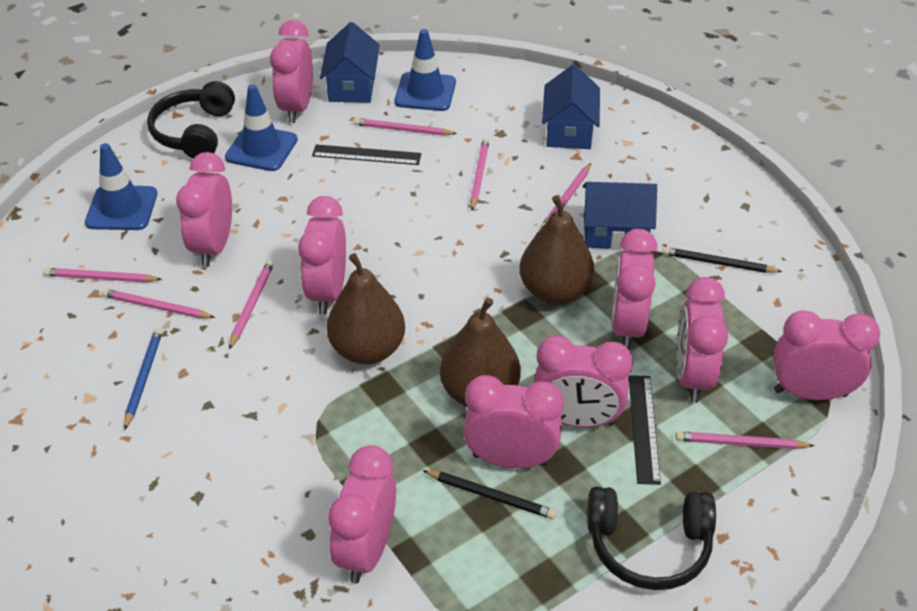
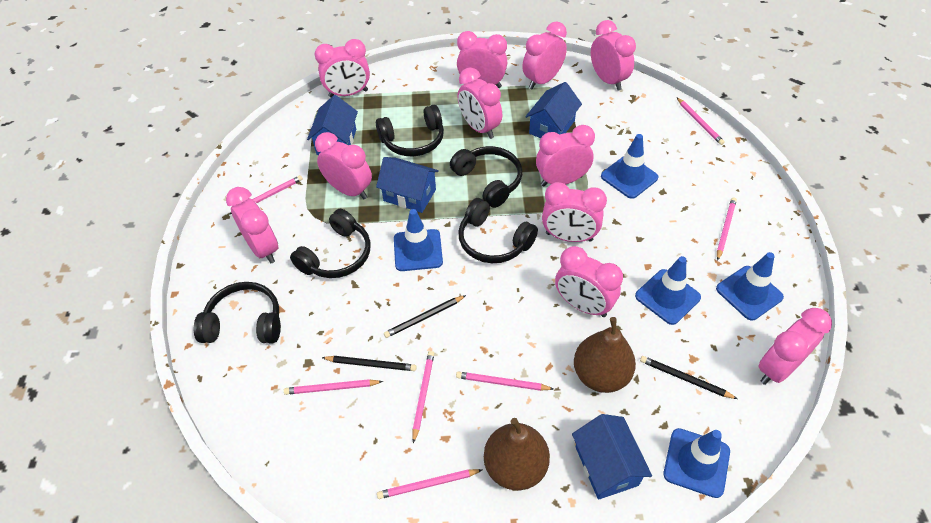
black headphones: 2 -> 5
black pencil: 2 -> 3
black ruler: 2 -> 0
blue house: 3 -> 4
blue pencil: 1 -> 0
blue traffic cone: 3 -> 5
brown pear: 3 -> 2
pink clock: 9 -> 11

